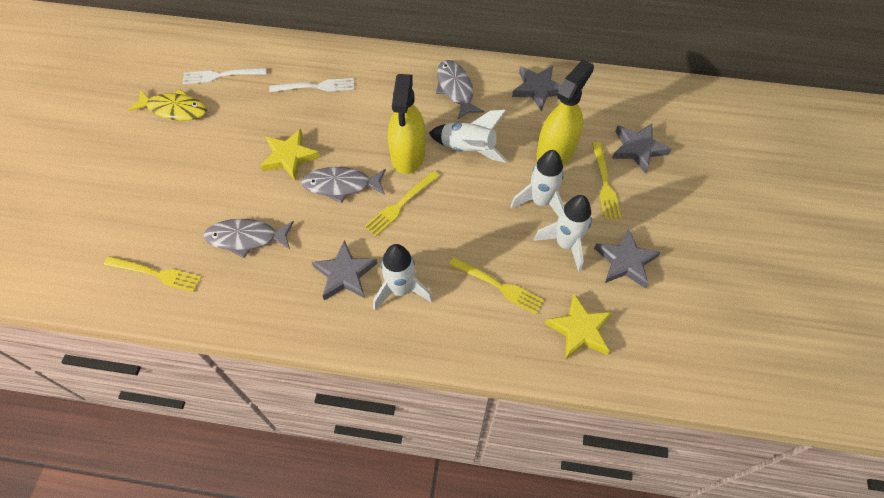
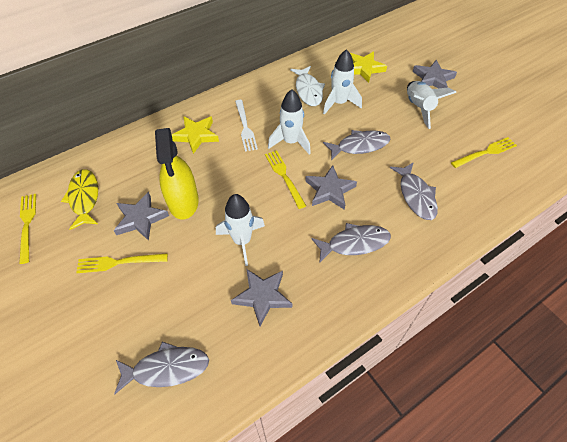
grey fish: 3 -> 4
white fish: 0 -> 1
white fork: 2 -> 1
yellow spray bottle: 2 -> 1

